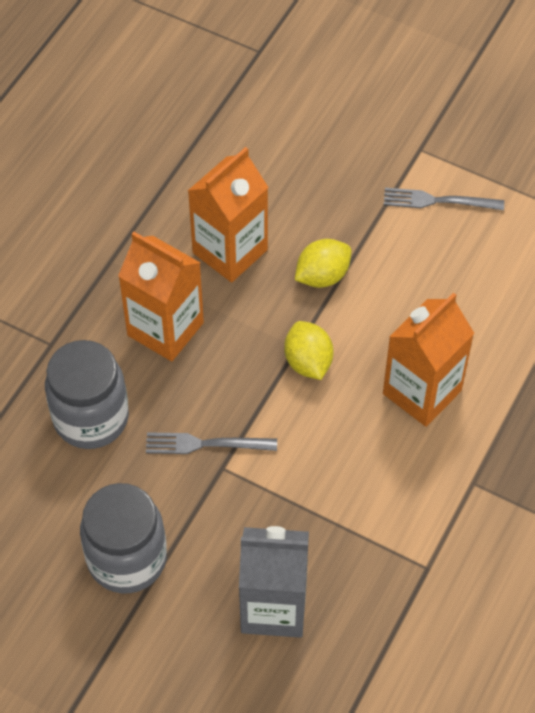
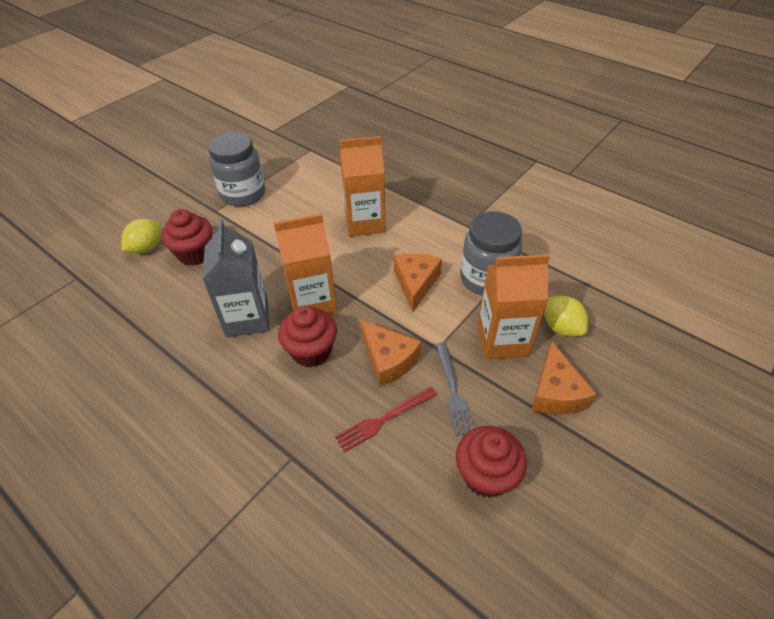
grey fork: 2 -> 1
orange cheese: 0 -> 3
red cupcake: 0 -> 3
red fork: 0 -> 1

